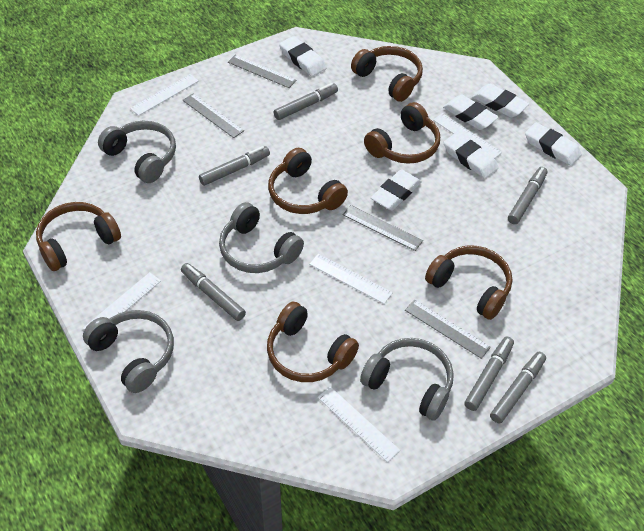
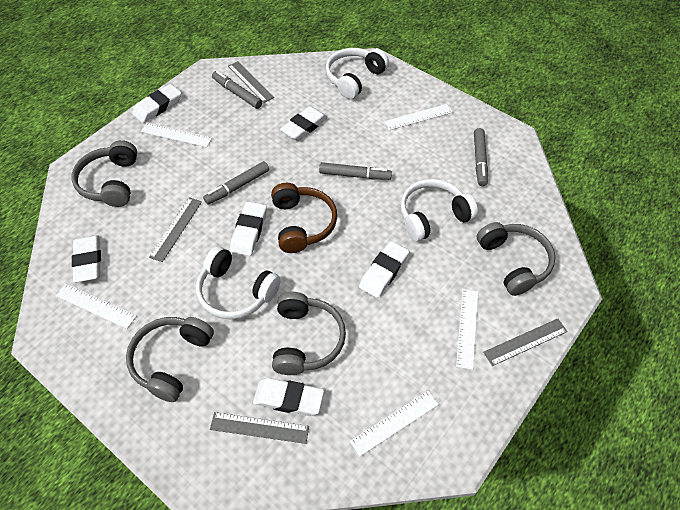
brown headphones: 6 -> 1
grey marker: 6 -> 4
white headphones: 0 -> 3

